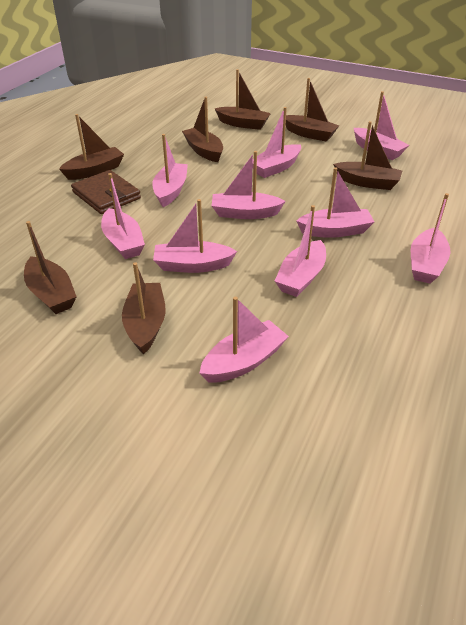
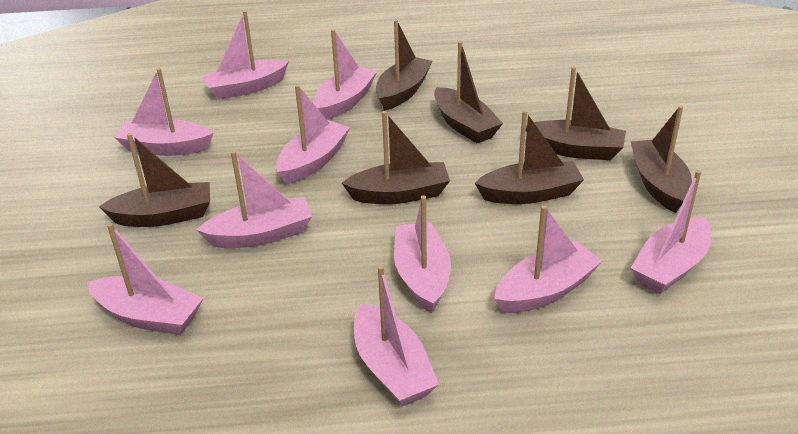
brown wallet: 1 -> 0

